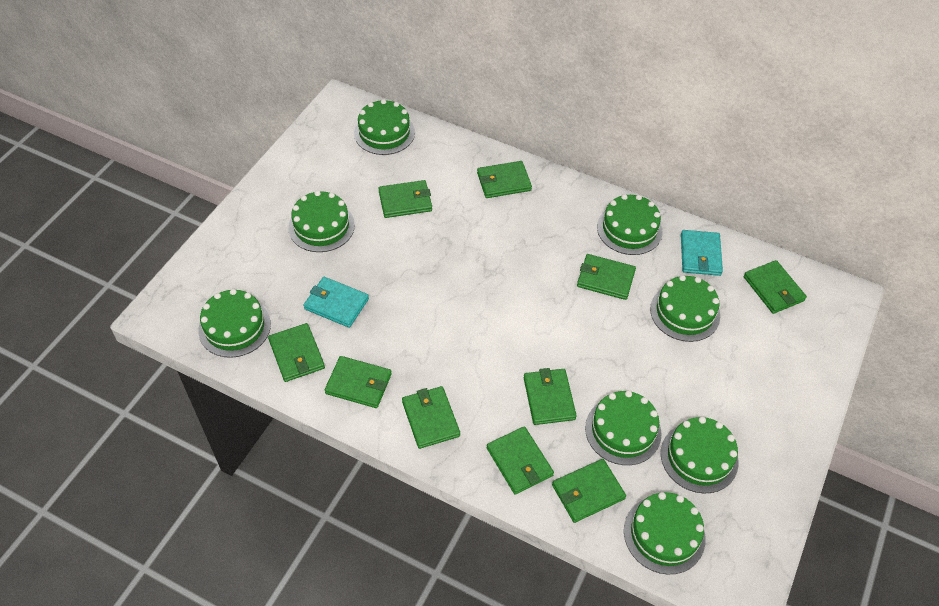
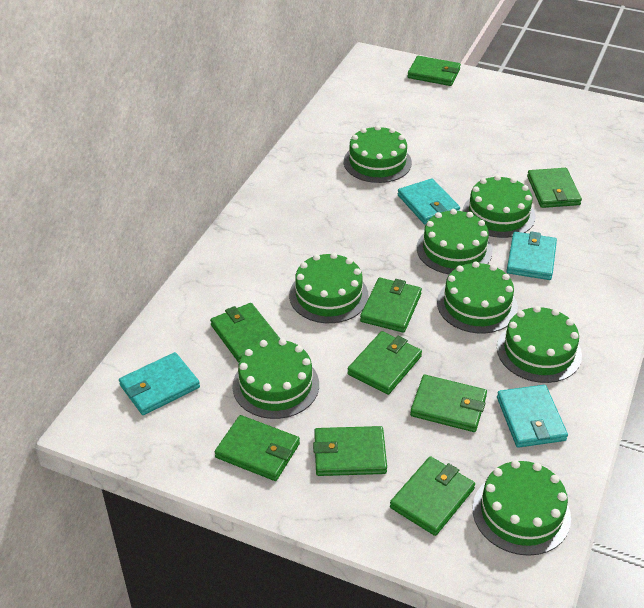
green wallet: 10 -> 9
turquoise wallet: 2 -> 4

